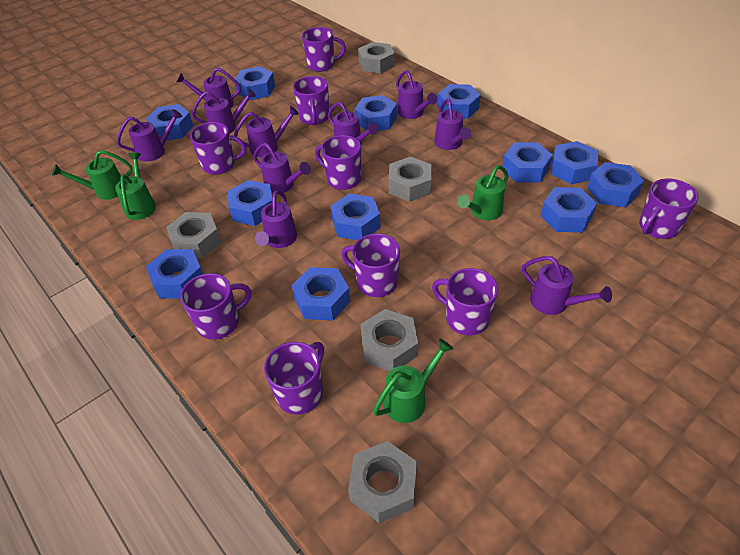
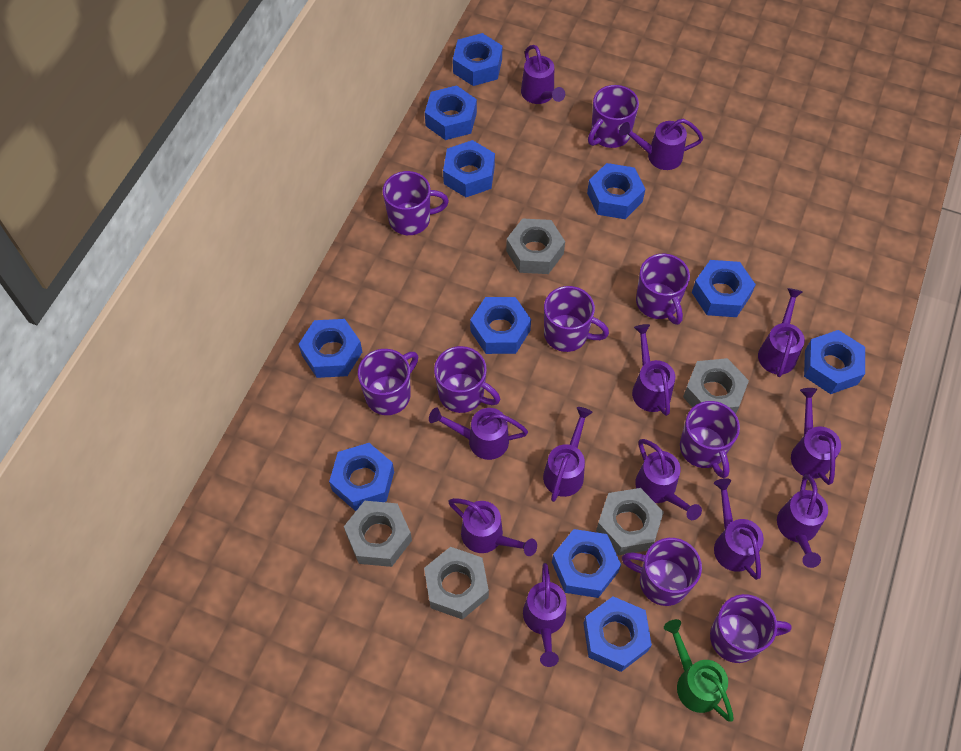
blue nut: 12 -> 11
green watering can: 4 -> 1
purple watering can: 10 -> 12

